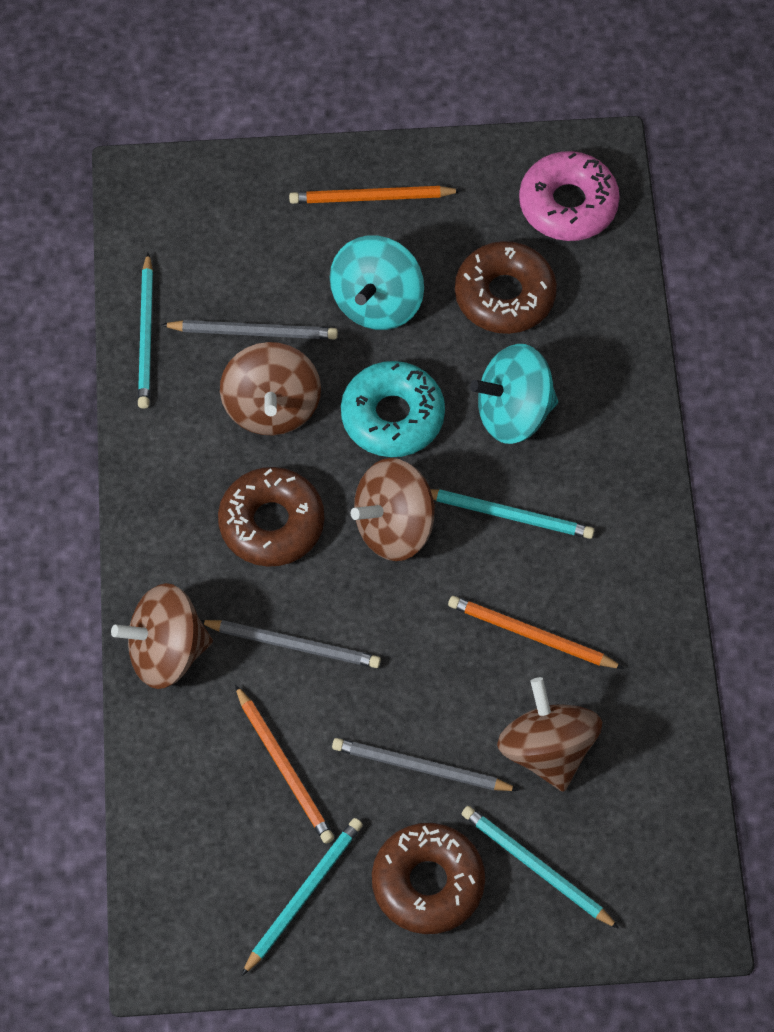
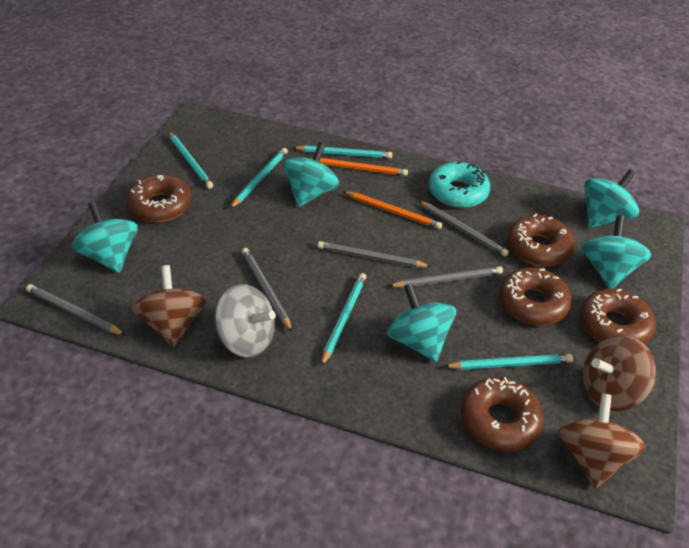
brown donut: 3 -> 5
brown spinning top: 4 -> 3
grey pencil: 3 -> 5
grey spinning top: 0 -> 1
orange pencil: 3 -> 2
pink donut: 1 -> 0
turquoise pencil: 4 -> 5
turquoise spinning top: 2 -> 5

